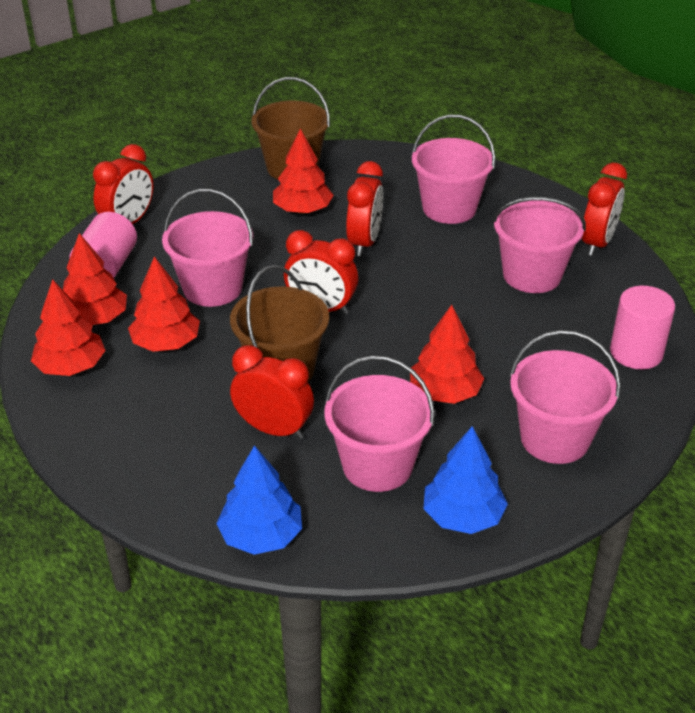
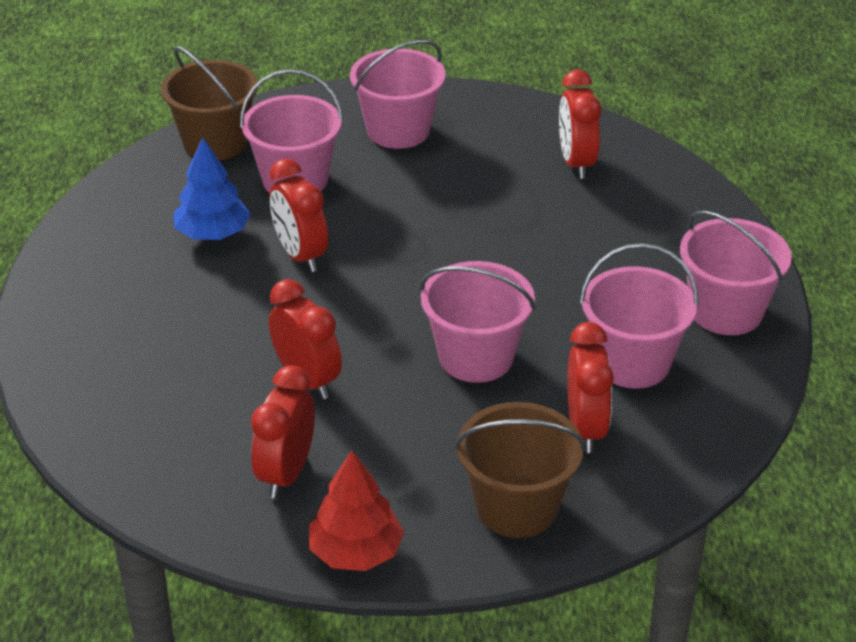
blue tree: 2 -> 1
pink cylinder: 2 -> 0
red tree: 5 -> 1

